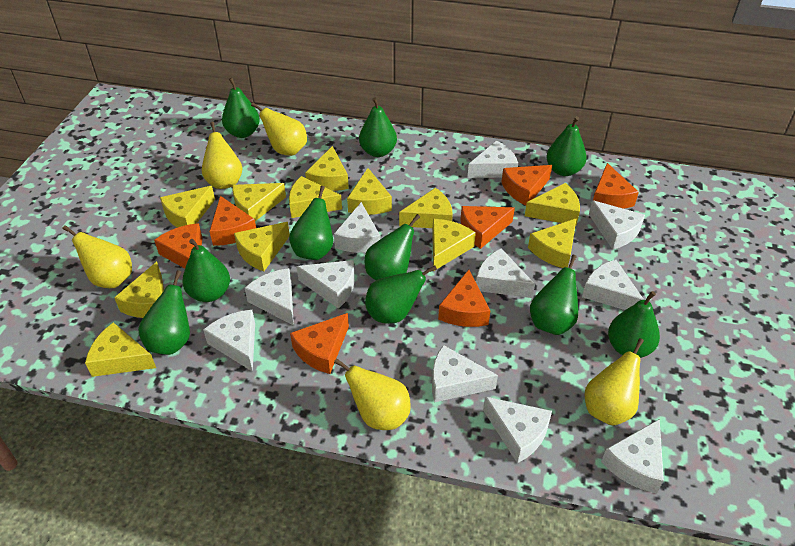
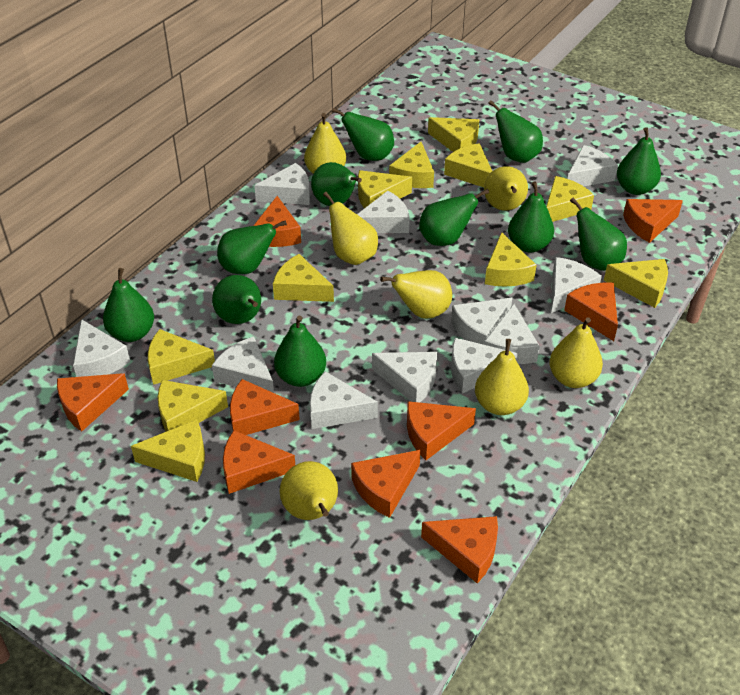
green pear: 10 -> 11
orange cheese: 7 -> 9
yellow cheese: 12 -> 11
yellow pear: 5 -> 7

